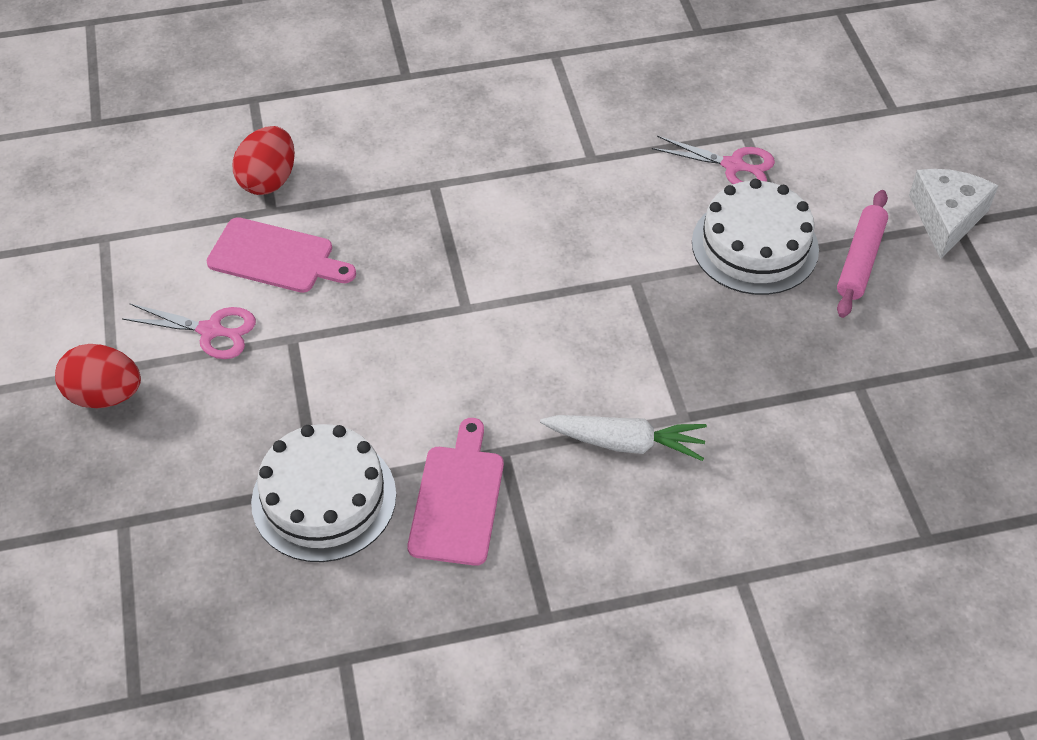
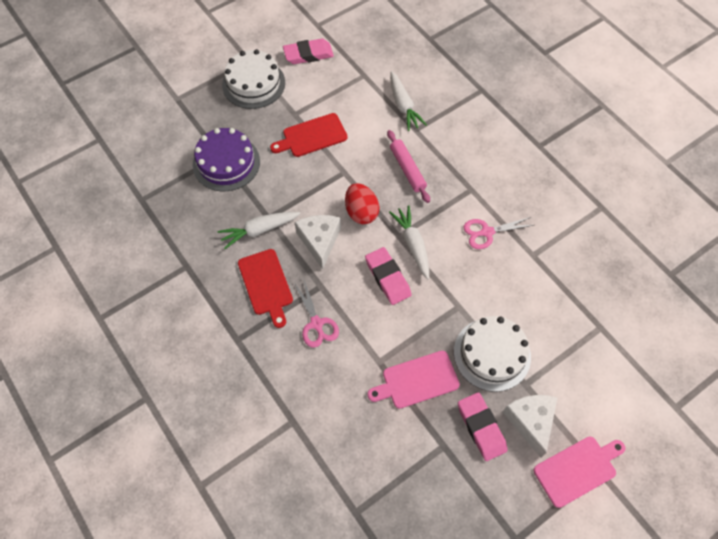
pink eraser: 0 -> 3
purple cake: 0 -> 1
red cutting board: 0 -> 2
red egg: 2 -> 1
white carrot: 1 -> 3
white cheese: 1 -> 2

